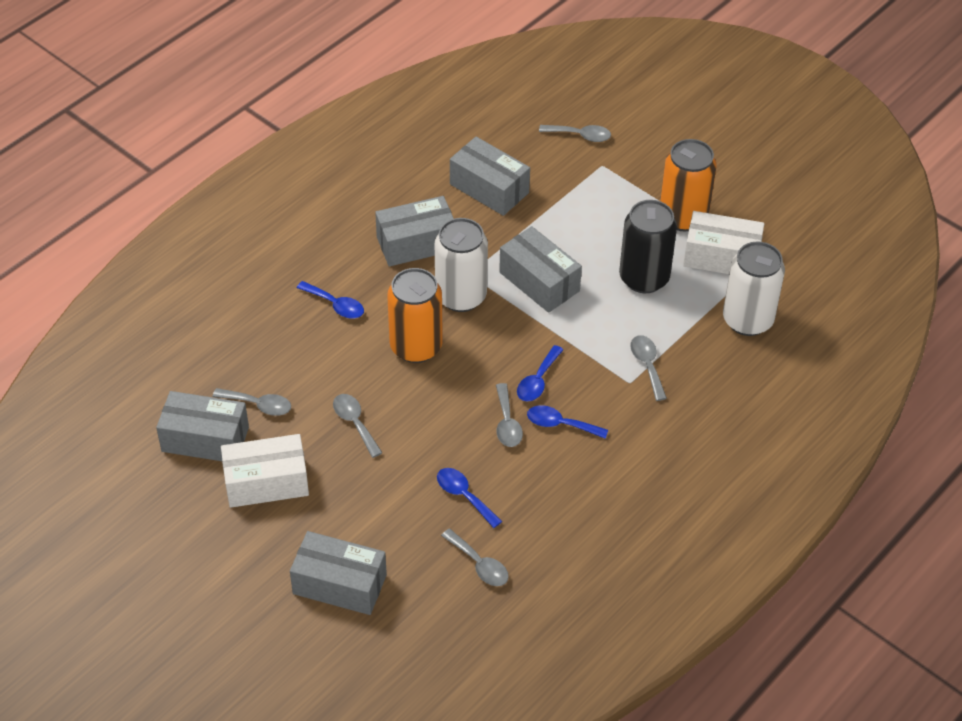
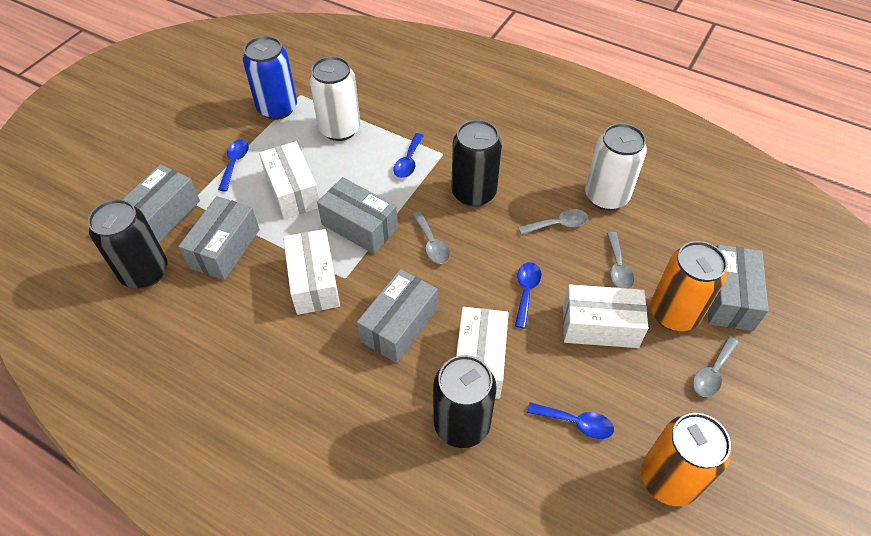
black can: 1 -> 3
blue can: 0 -> 1
grey spoon: 6 -> 4
white box: 2 -> 4

